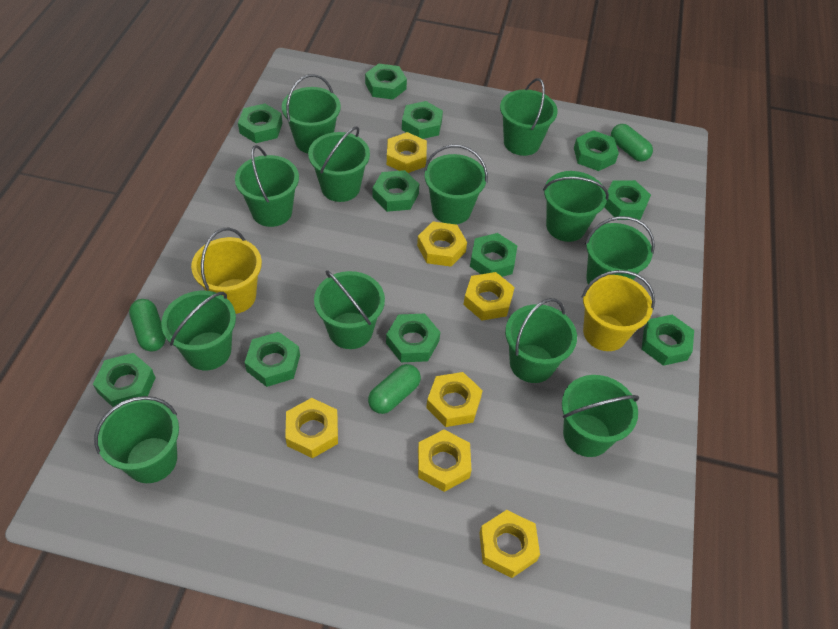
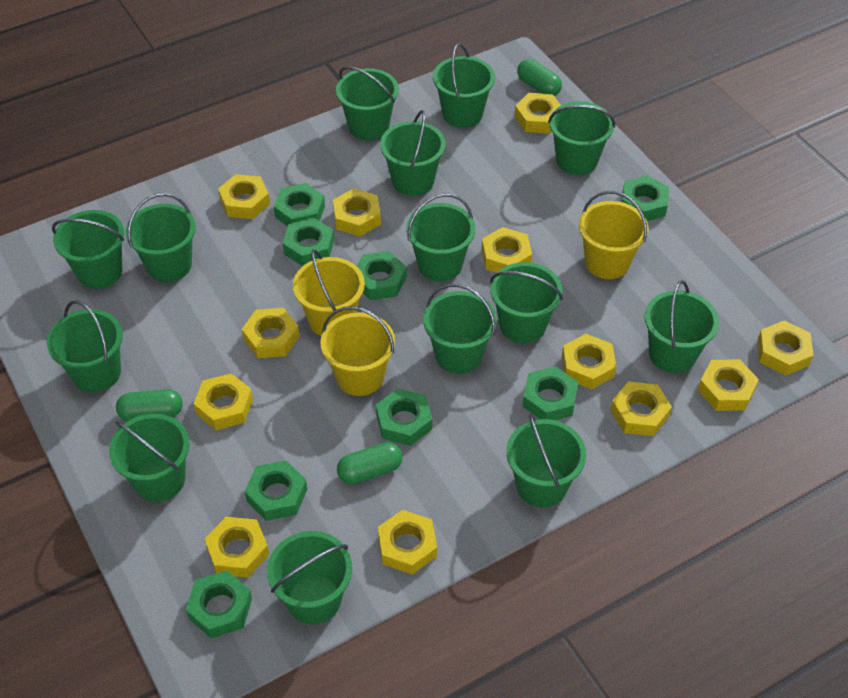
green bucket: 12 -> 14
green nut: 11 -> 8
yellow bucket: 2 -> 3
yellow nut: 7 -> 12

